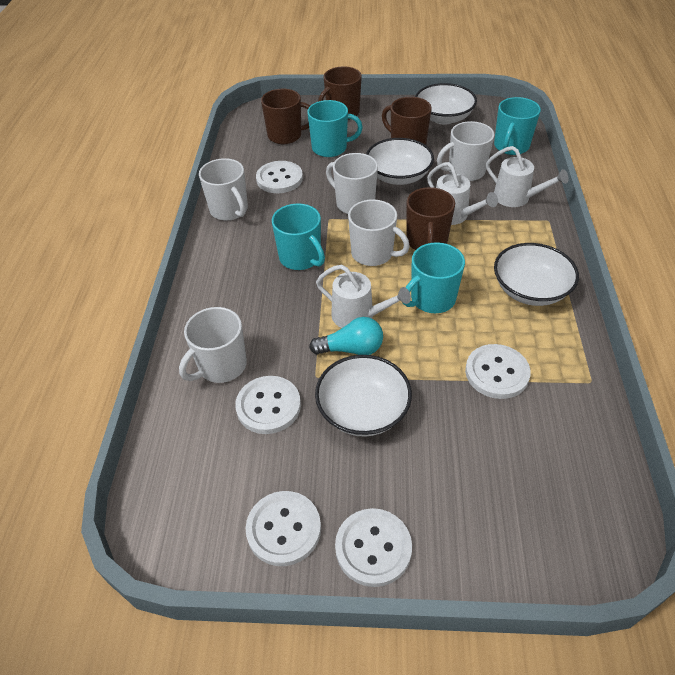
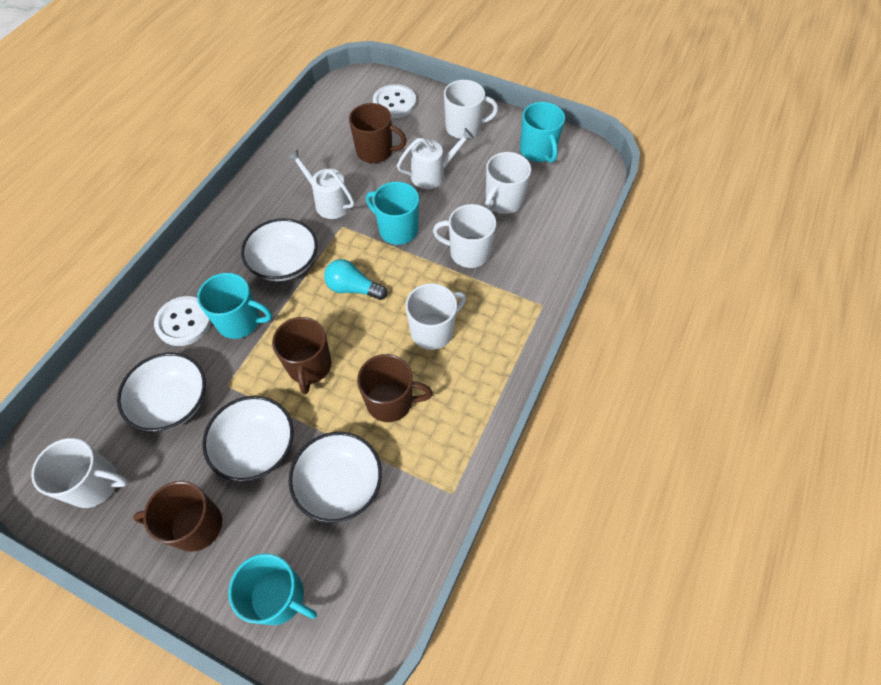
white button: 5 -> 2
white watering can: 3 -> 2

